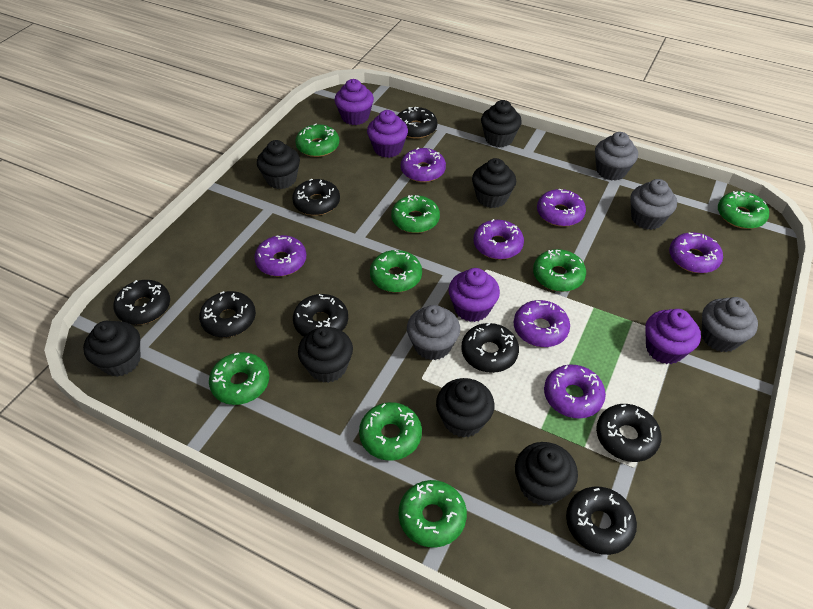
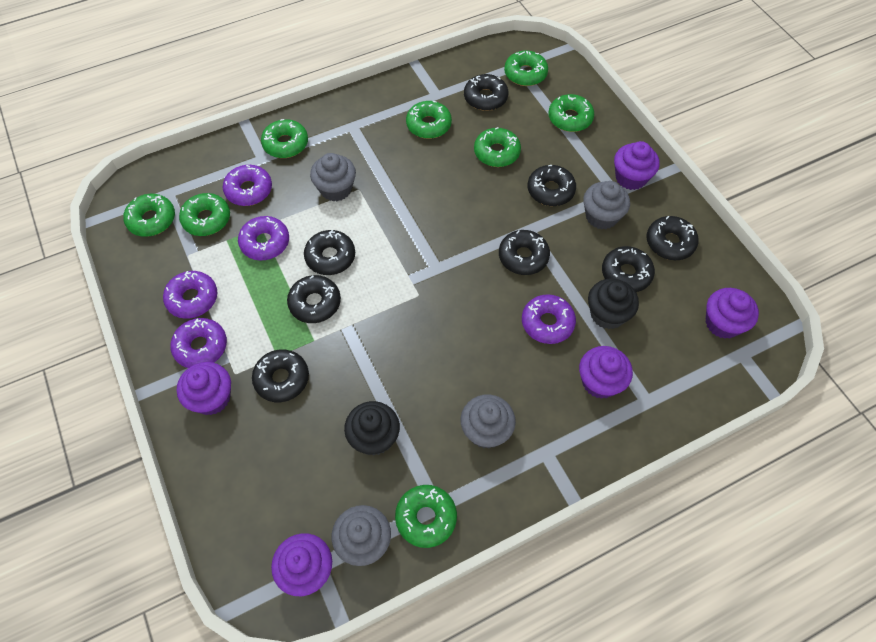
black cupcake: 7 -> 2
purple cupcake: 4 -> 5
purple donut: 7 -> 5

